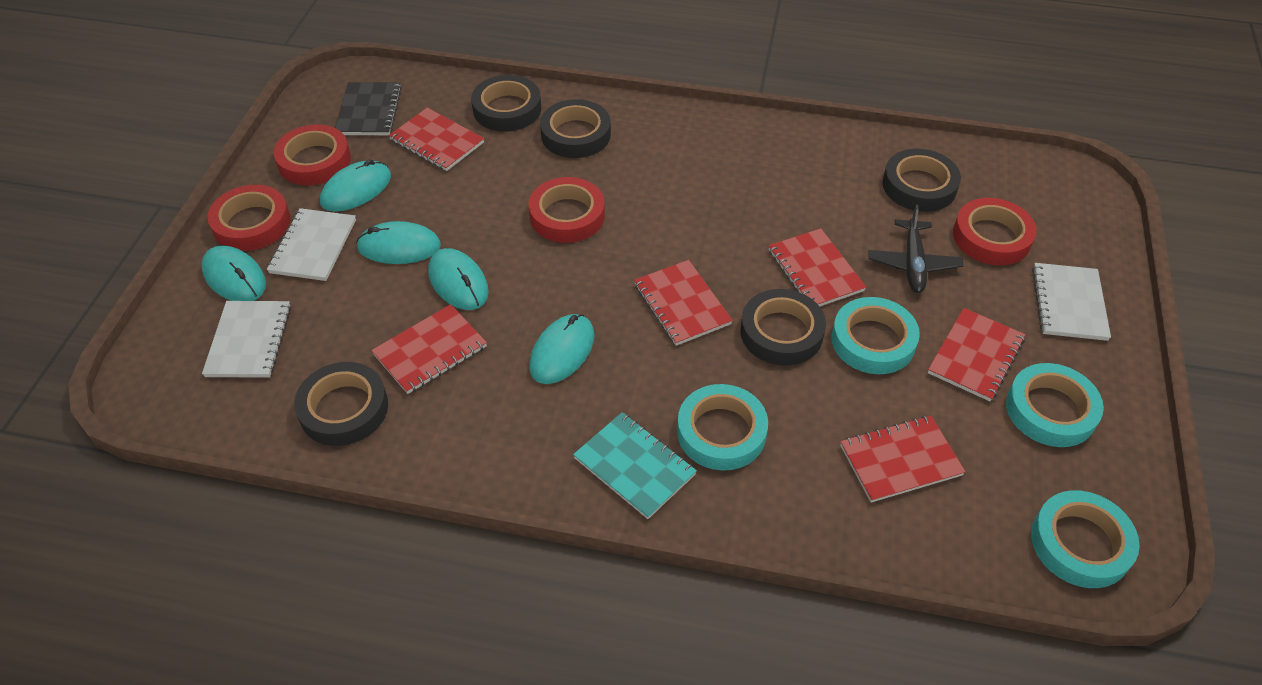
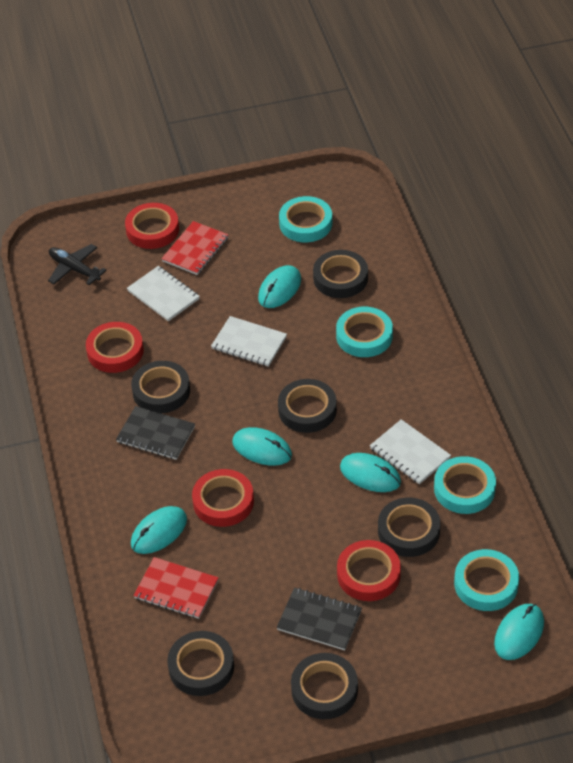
black notebook: 1 -> 2
black tape: 5 -> 6
red notebook: 6 -> 2
turquoise notebook: 1 -> 0

